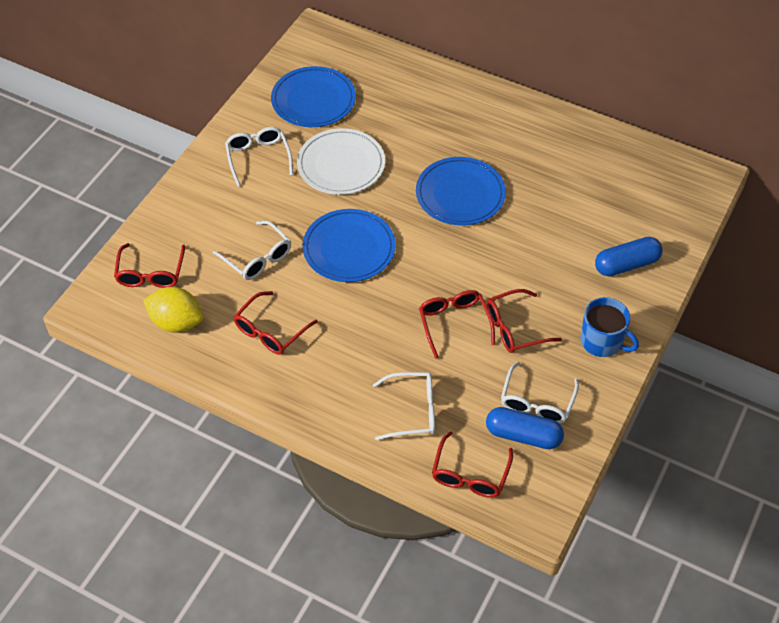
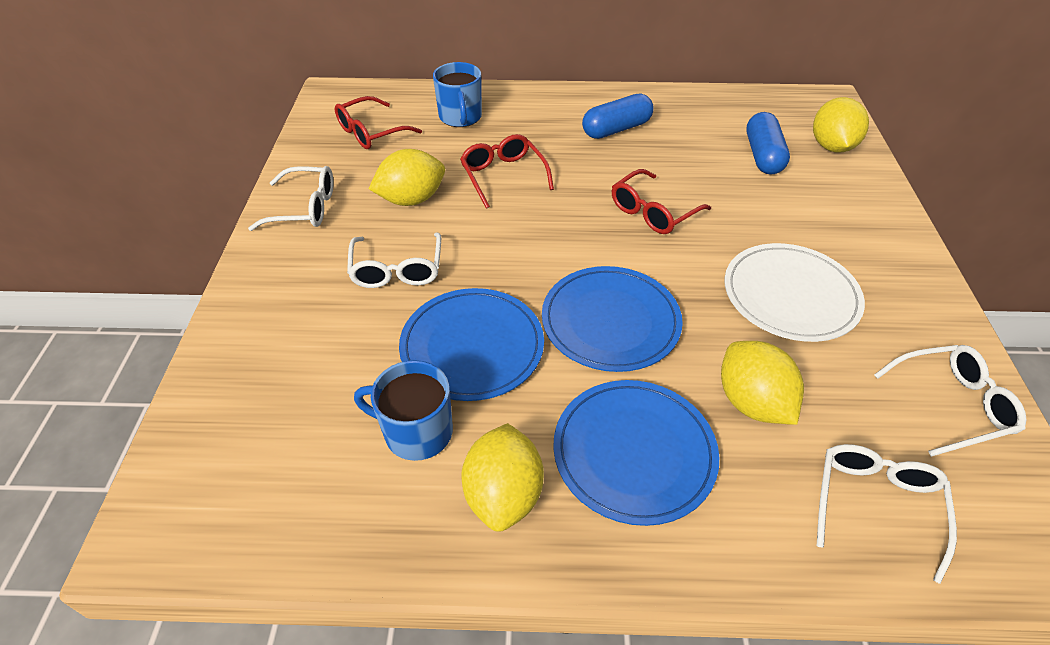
blue mug: 1 -> 2
red glasses: 5 -> 3
yellow lemon: 1 -> 4

